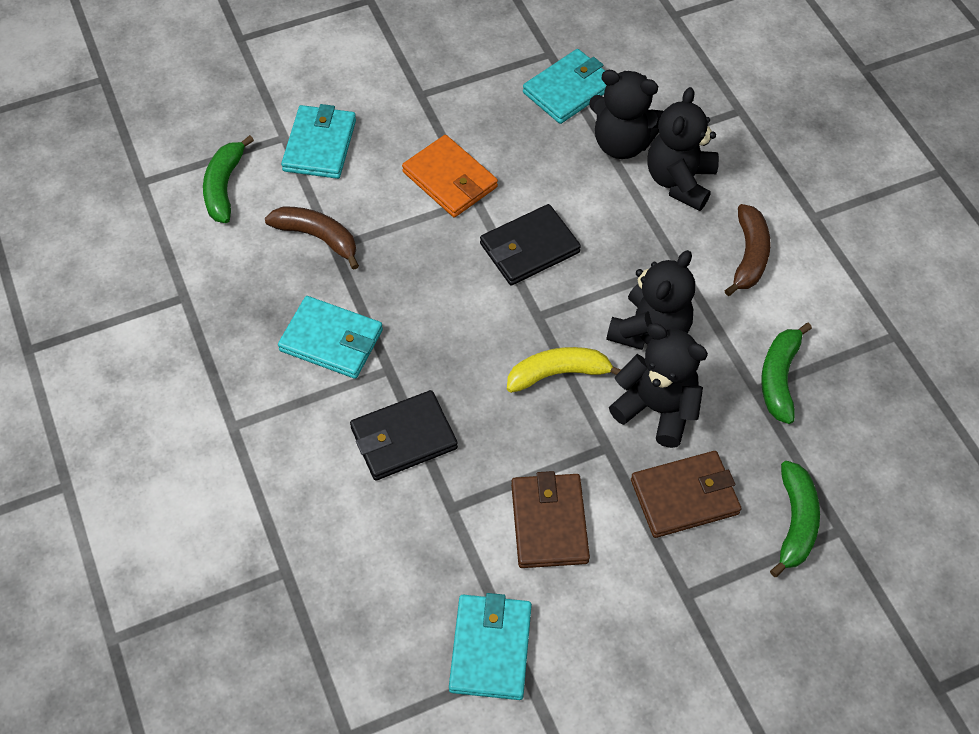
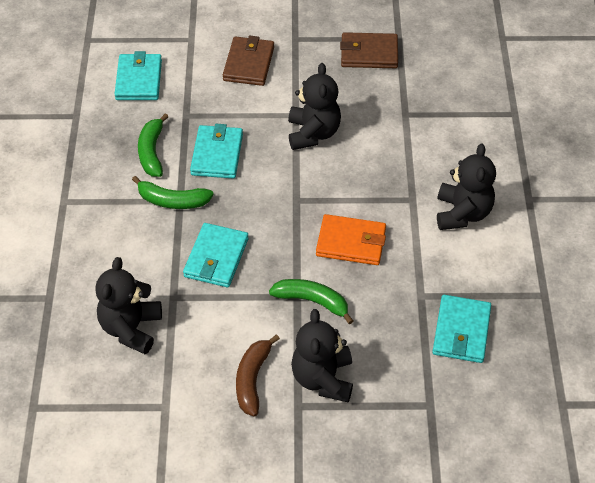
black wallet: 2 -> 0
brown banana: 2 -> 1
yellow banana: 1 -> 0

